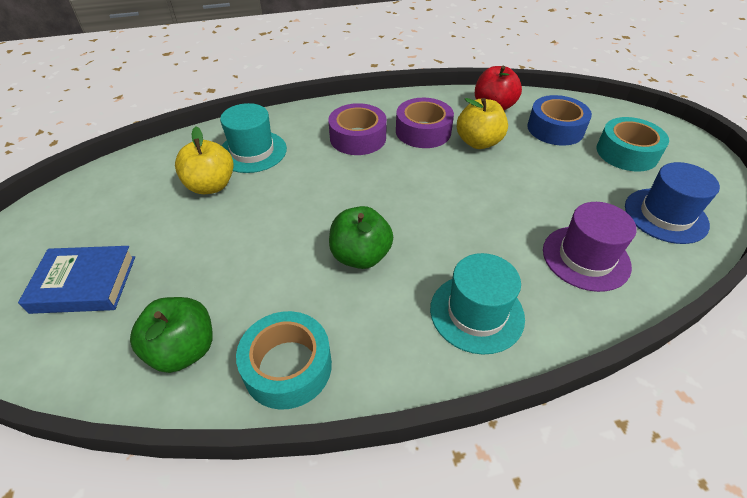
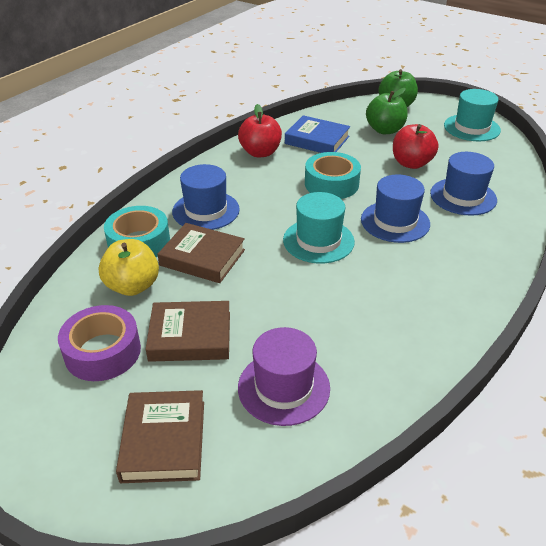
blue hat: 1 -> 3
blue tape: 1 -> 0
brown book: 0 -> 3
purple tape: 2 -> 1
red apple: 1 -> 2
yellow apple: 2 -> 1

